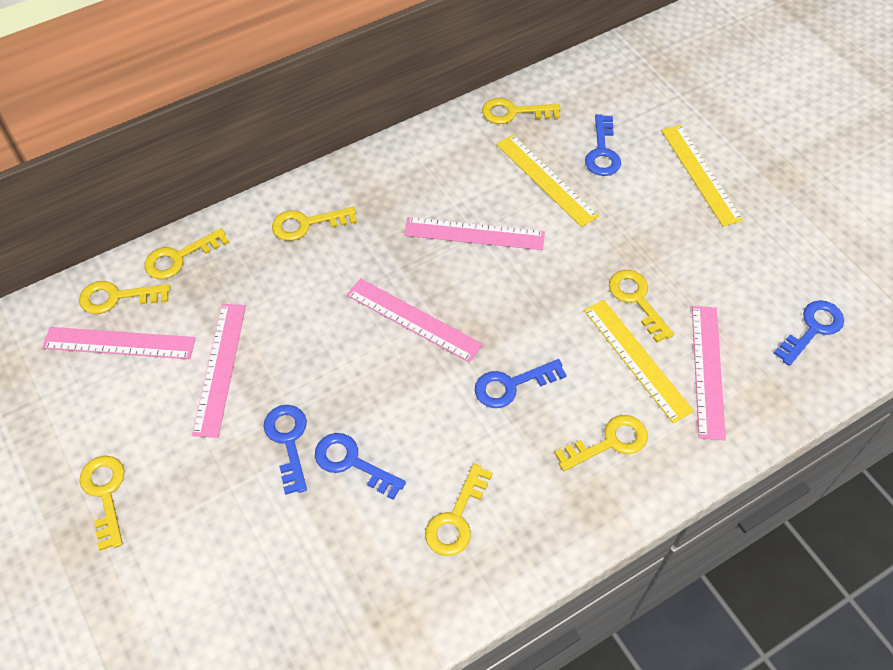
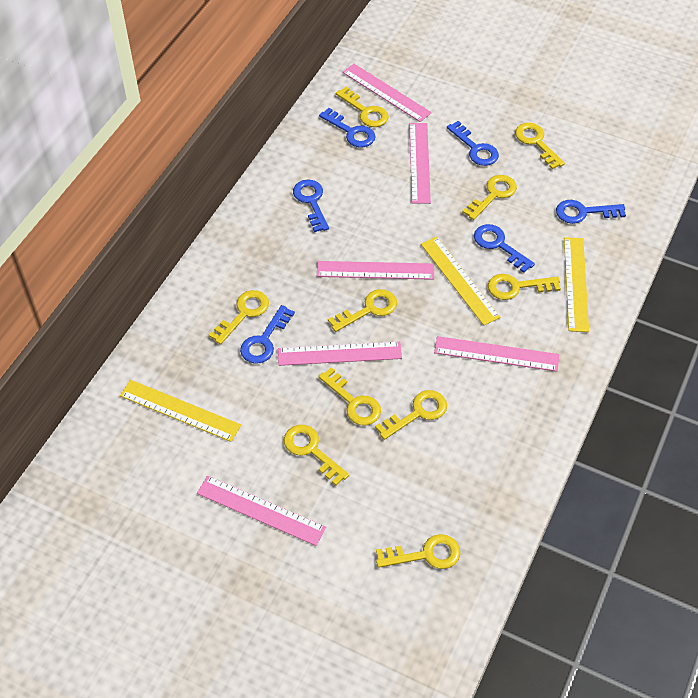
blue key: 5 -> 6
pink ruler: 5 -> 6
yellow key: 8 -> 10

